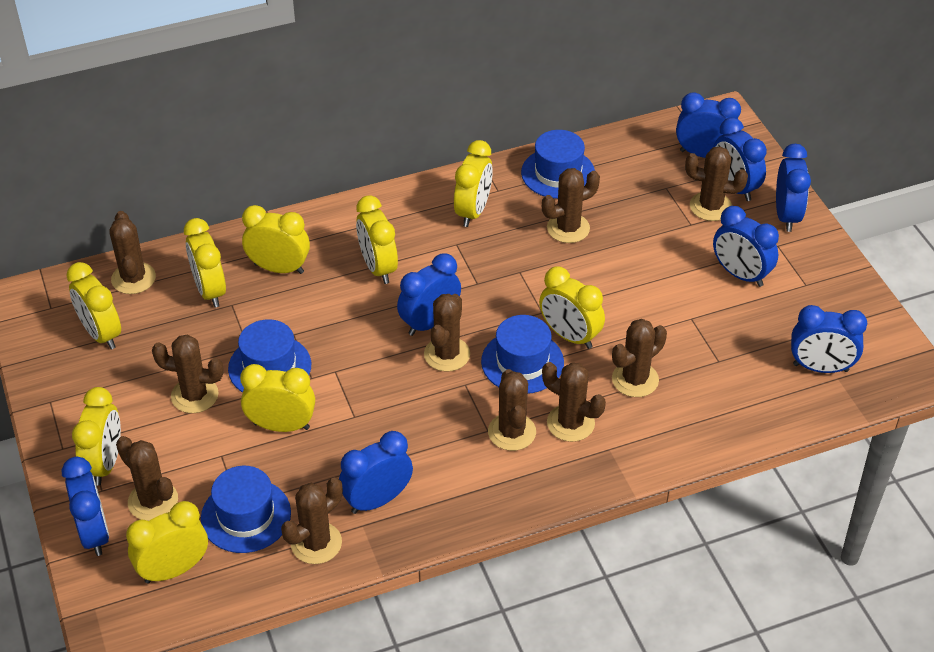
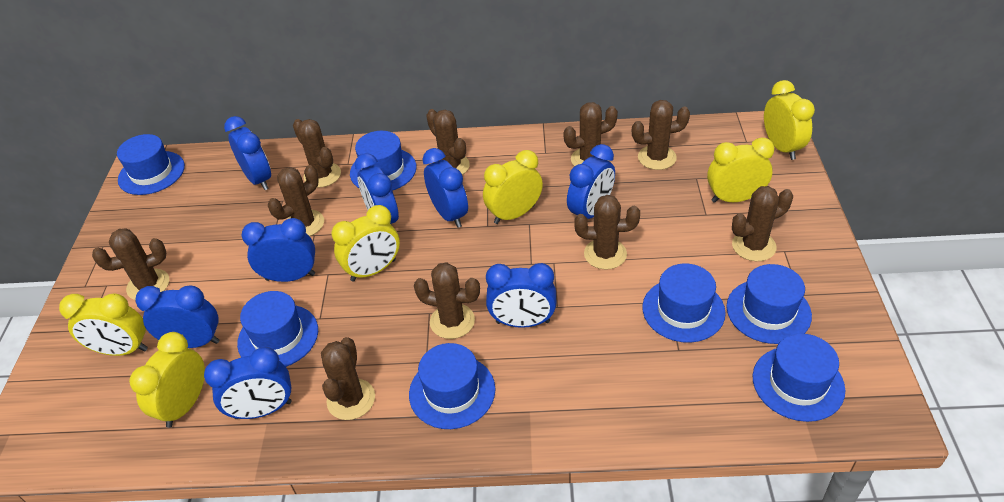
blue hat: 4 -> 7
yellow clock: 9 -> 6

